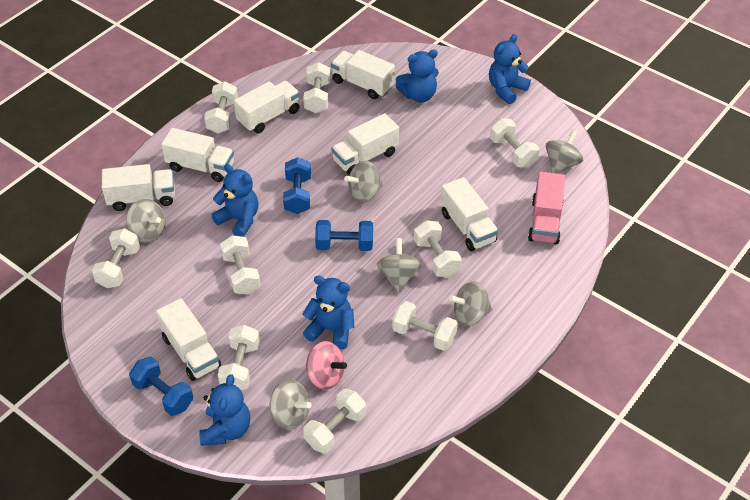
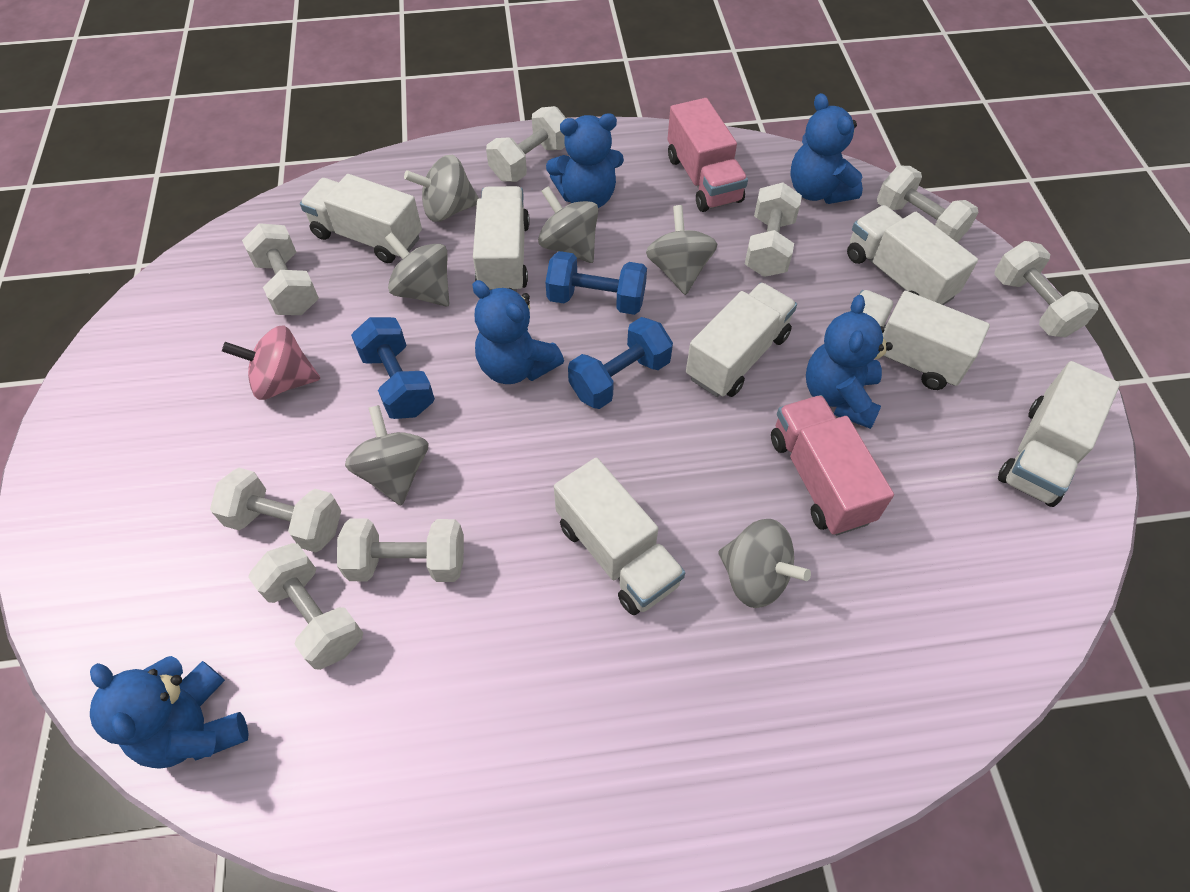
pink truck: 1 -> 2
white dumbbell: 9 -> 8

